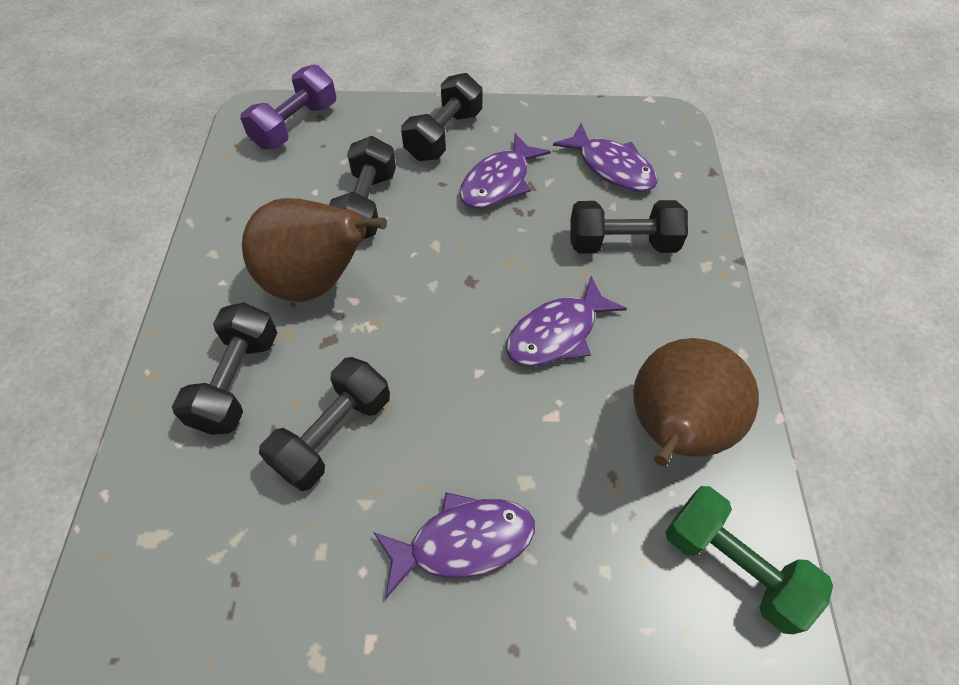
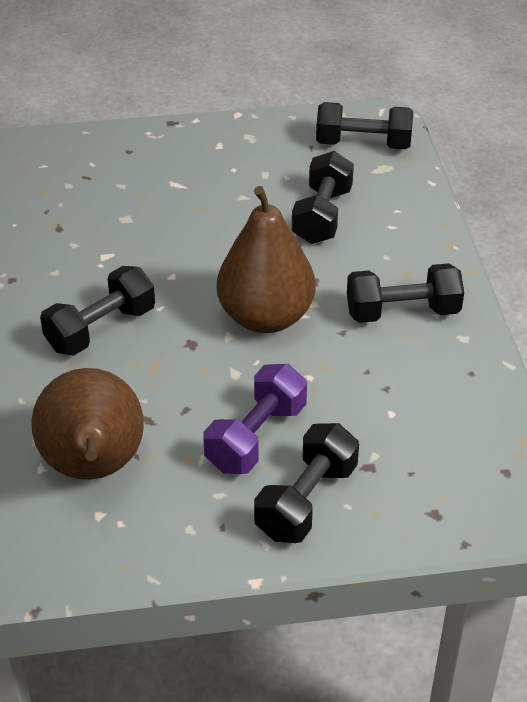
green dumbbell: 1 -> 0
purple fish: 4 -> 0

